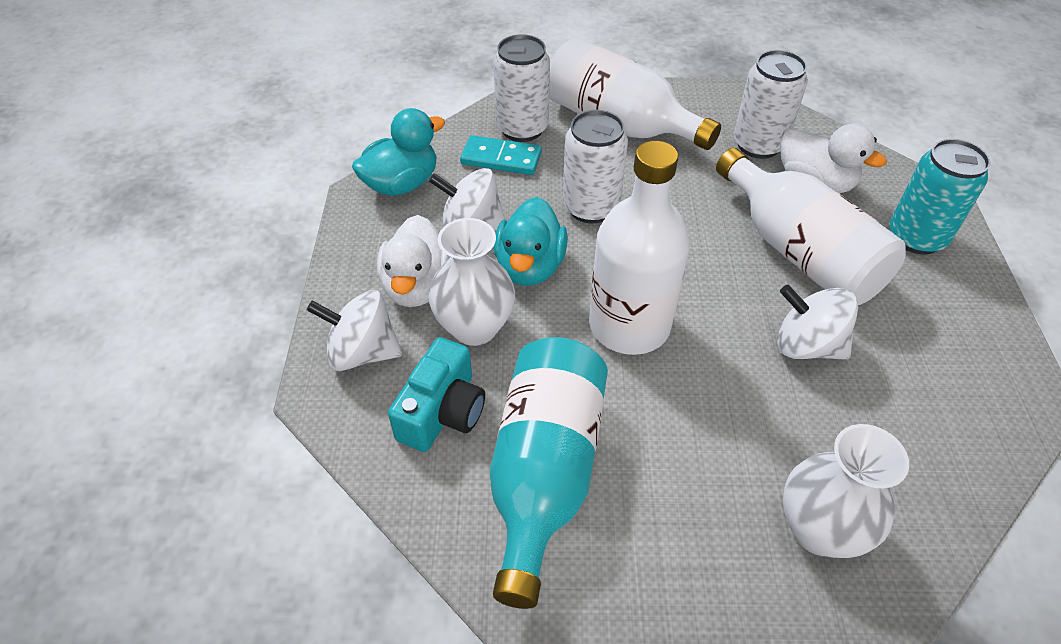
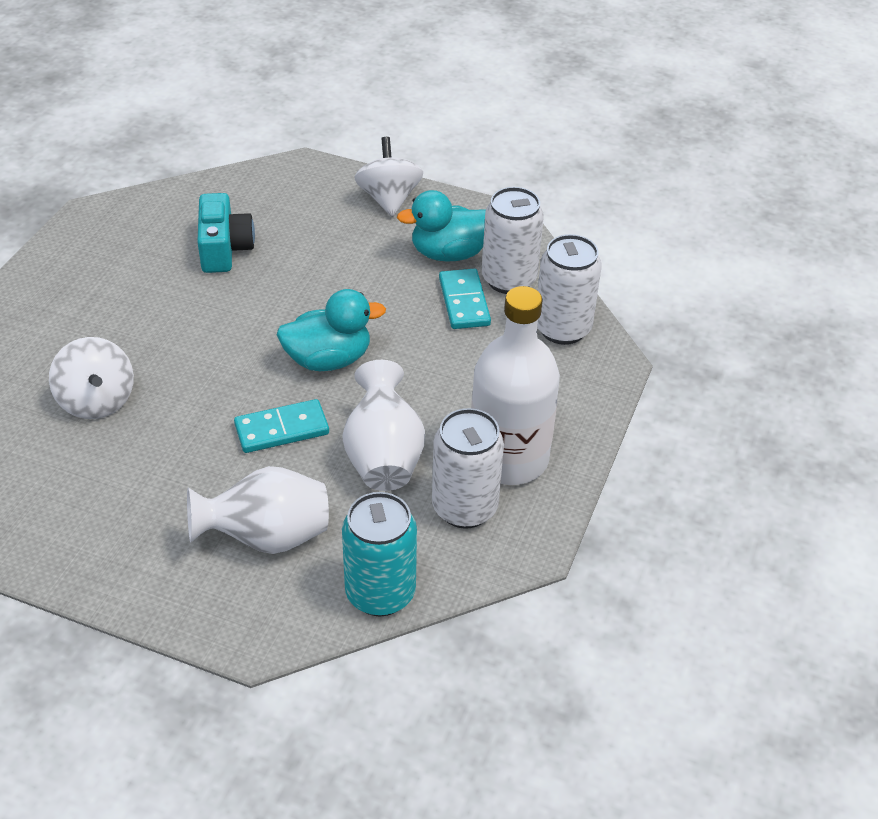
turquoise bottle: 1 -> 0
turquoise domino: 1 -> 2
white bottle: 3 -> 1
white duck: 2 -> 0
white spinning top: 3 -> 2

